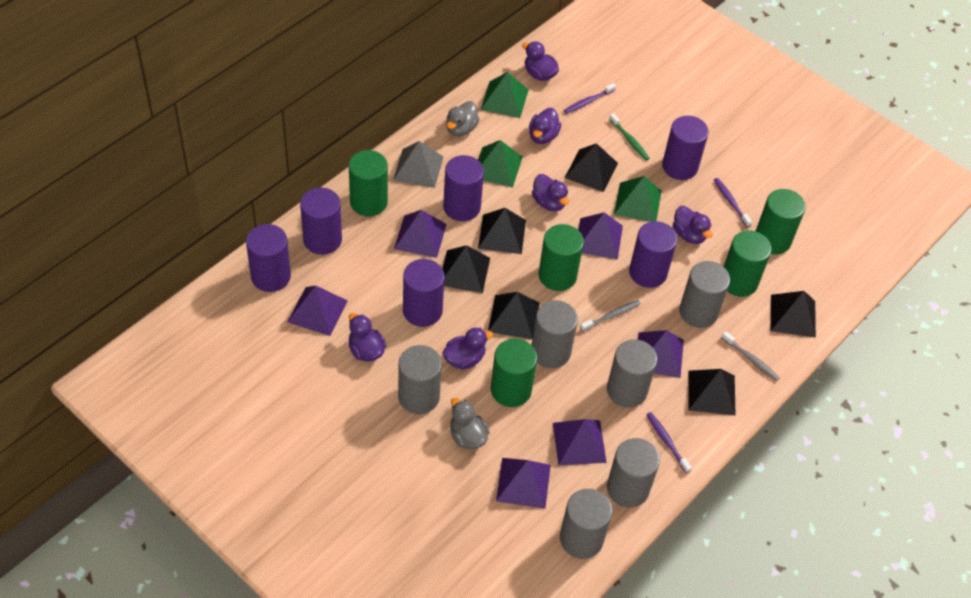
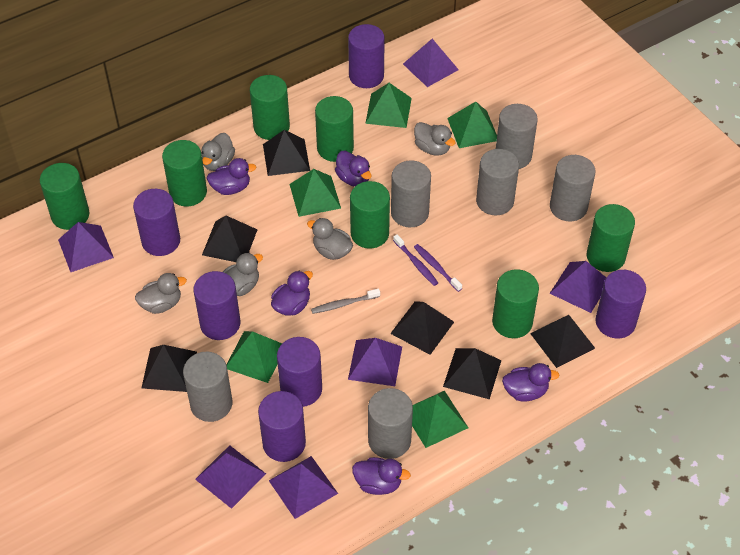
green cylinder: 5 -> 7
green pyramid: 3 -> 5
green toothbrush: 1 -> 0
grey duck: 2 -> 5
grey pyramid: 1 -> 0
grey toothbrush: 2 -> 1
purple duck: 6 -> 5
purple toothbrush: 3 -> 2

